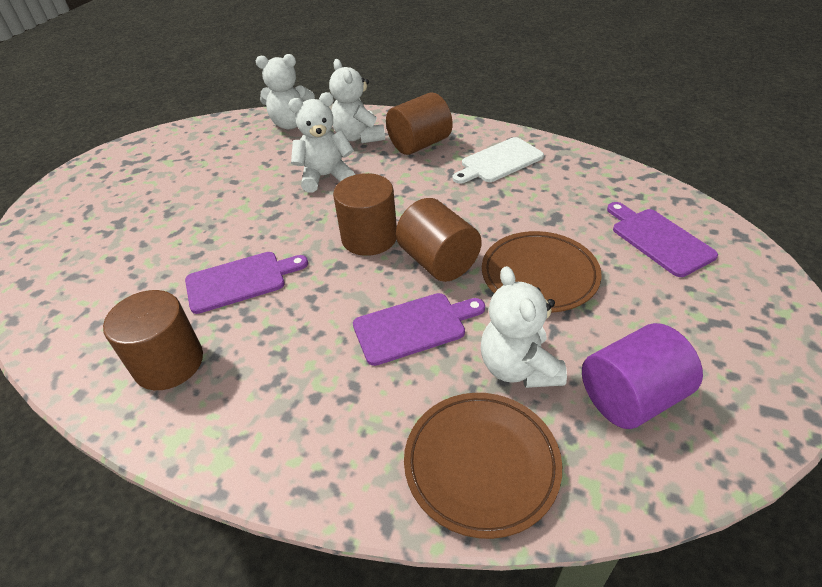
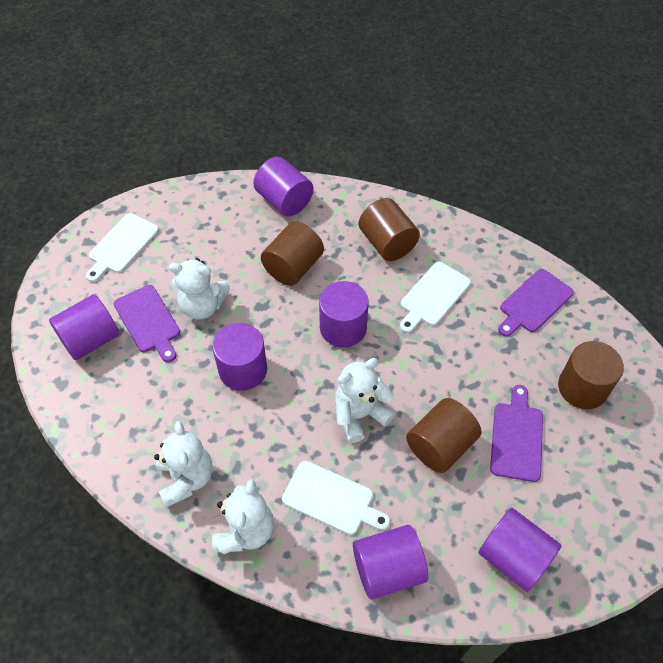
brown plate: 2 -> 0
purple cylinder: 1 -> 6
white cutting board: 1 -> 3

